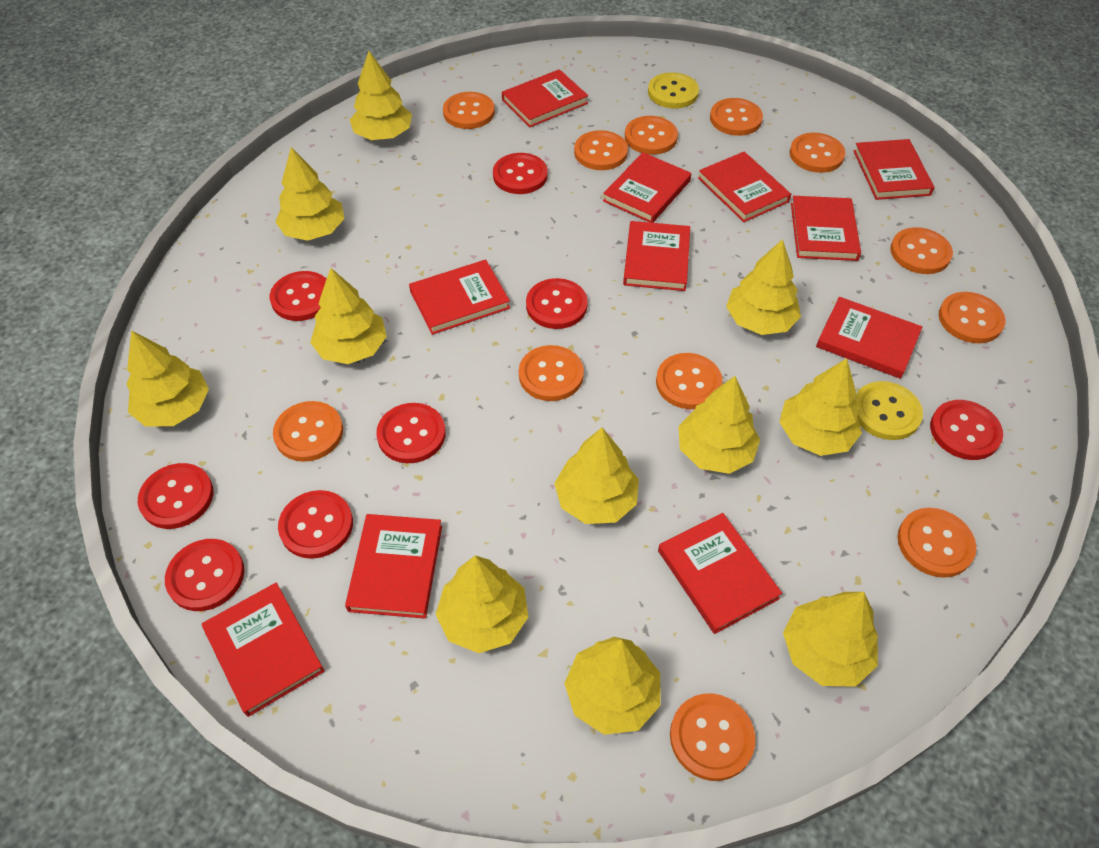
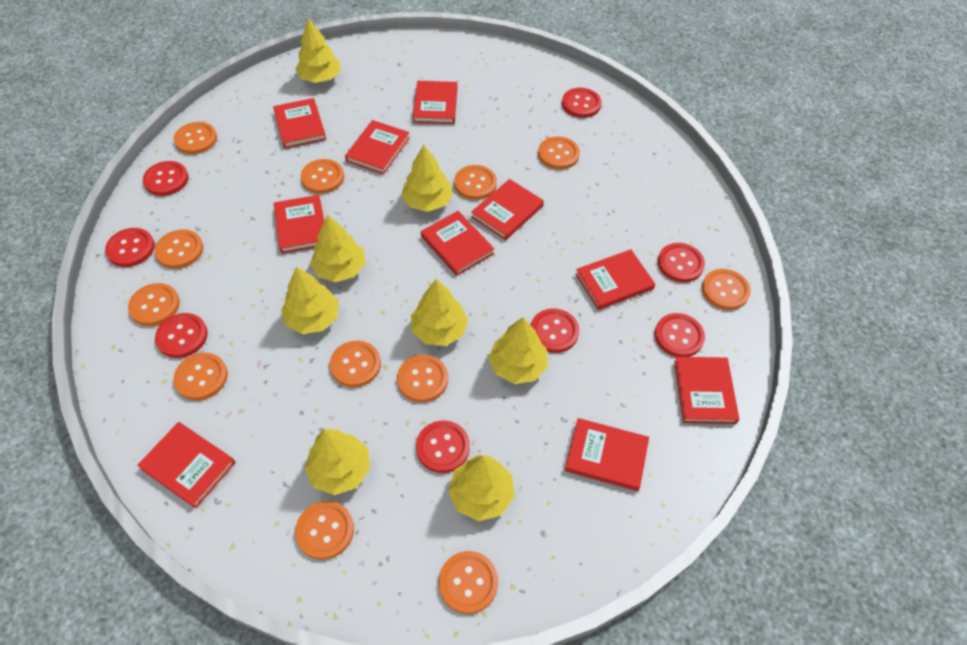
red book: 11 -> 10
yellow button: 2 -> 0
yellow tree: 11 -> 8

